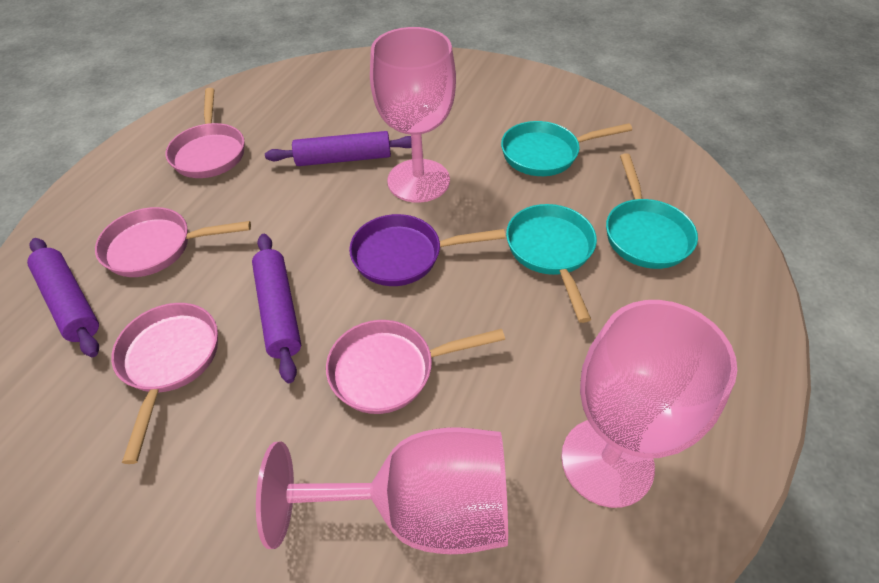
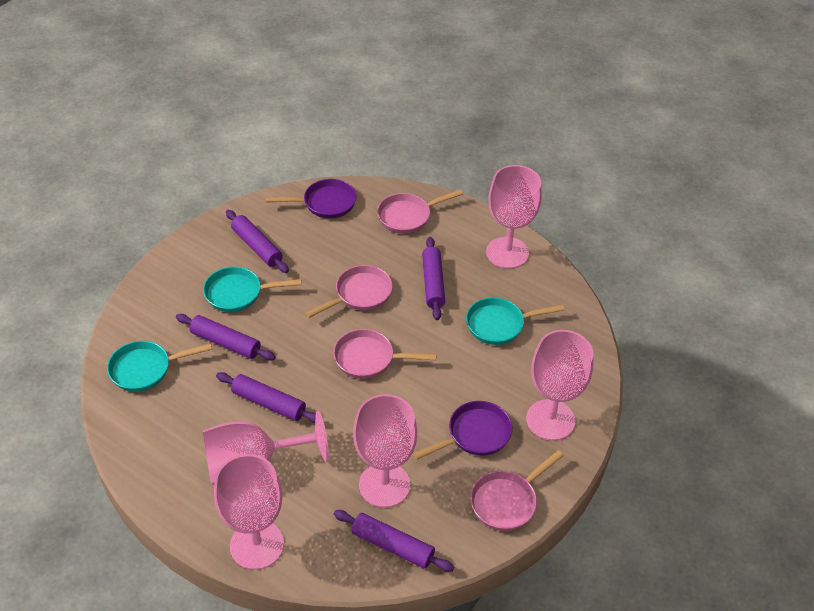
pink goblet: 3 -> 5
purple pan: 1 -> 2
purple rolling pin: 3 -> 5

